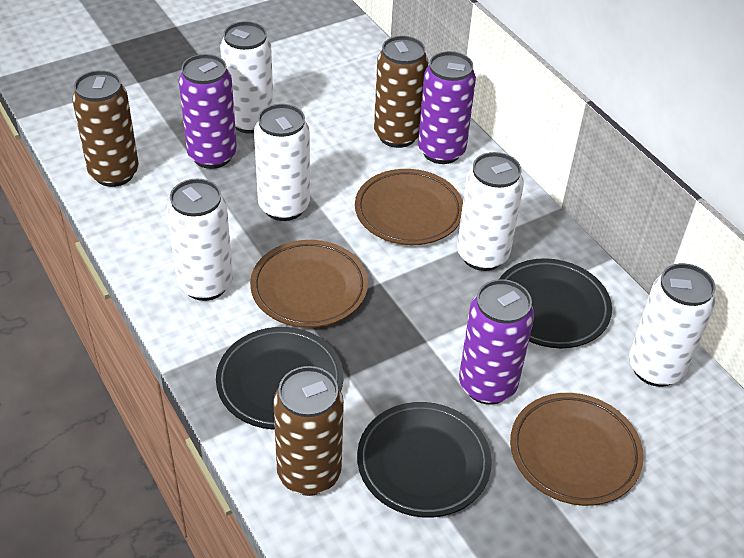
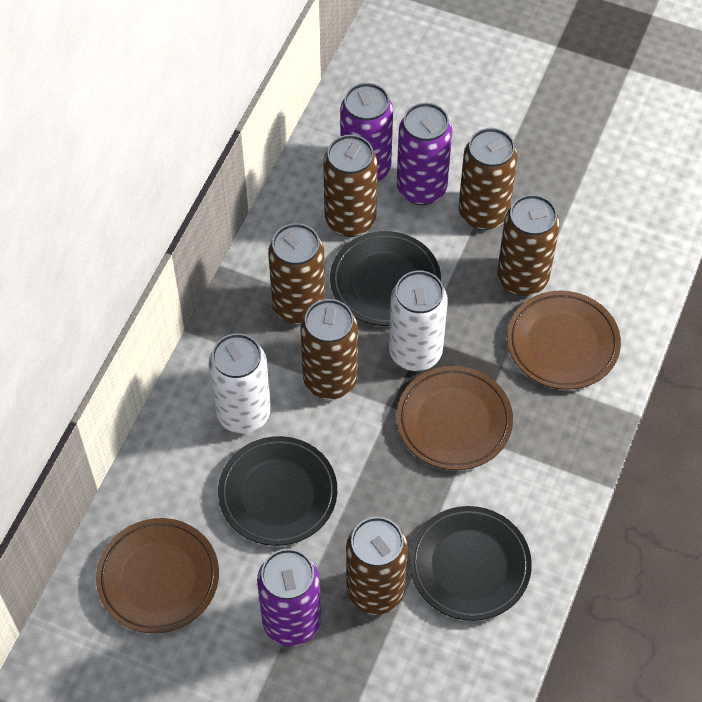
brown can: 3 -> 6
white can: 5 -> 2

